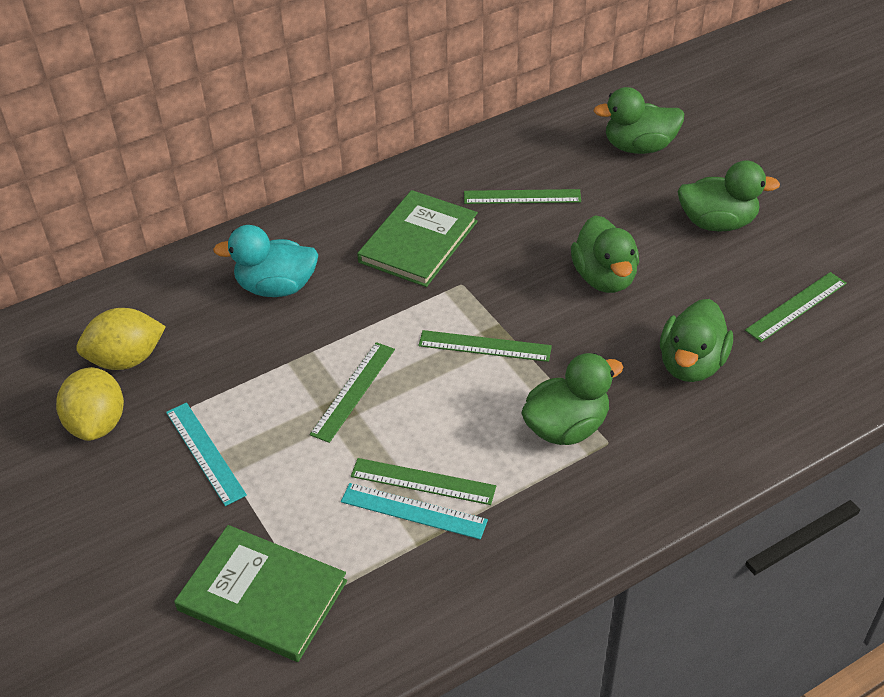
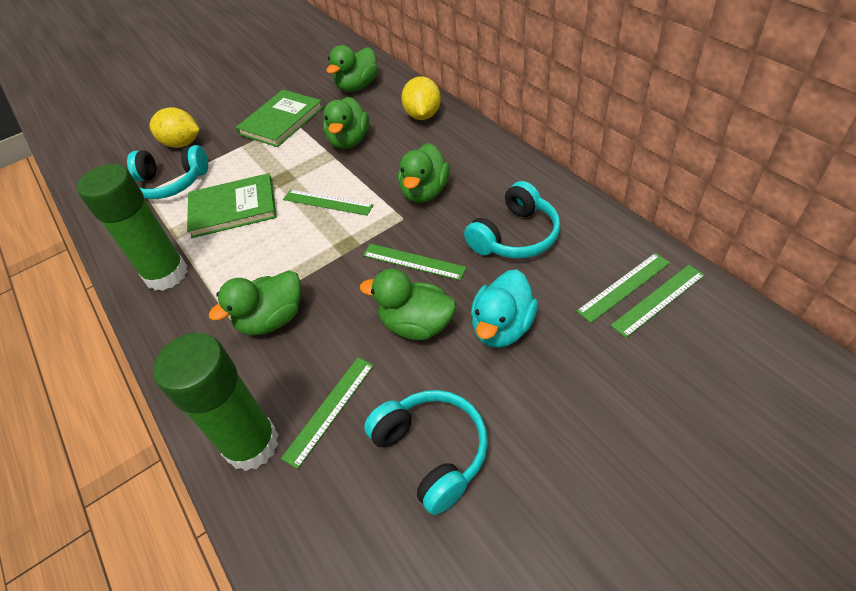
green glue stick: 0 -> 2
turquoise headphones: 0 -> 3
turquoise ruler: 2 -> 0

